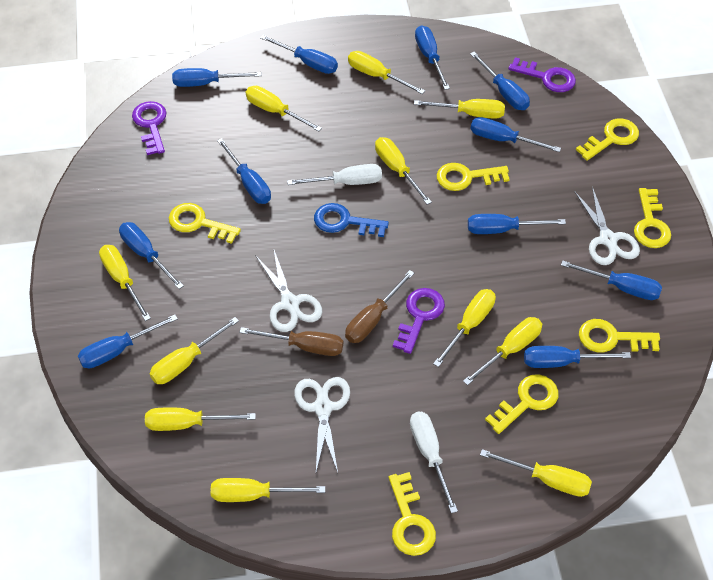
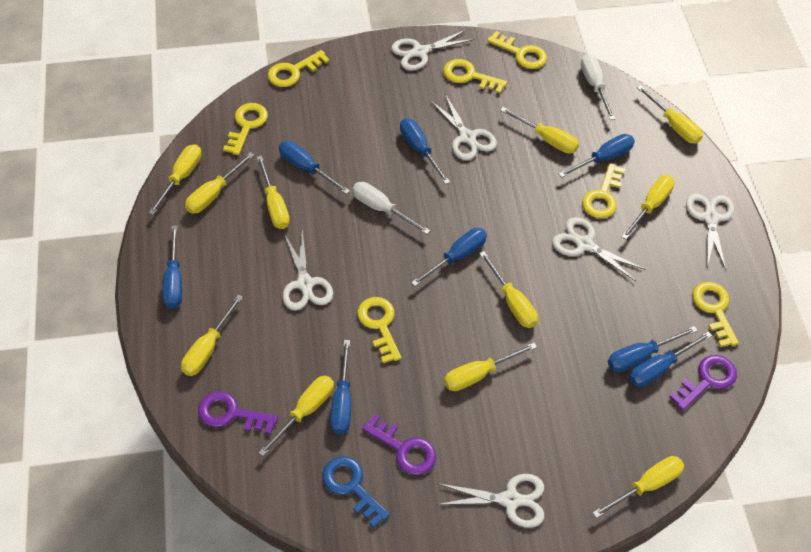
blue screwdriver: 11 -> 8
brown screwdriver: 2 -> 0
white scissors: 3 -> 6

